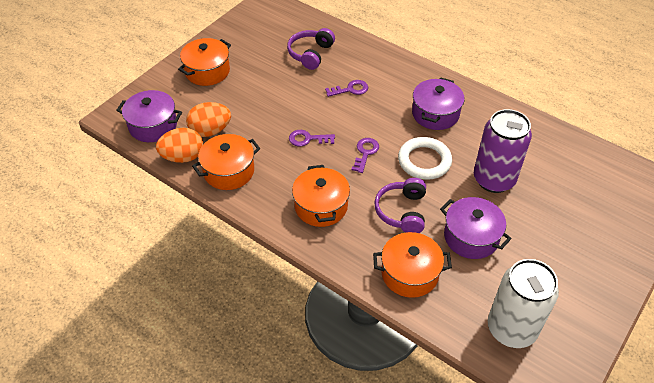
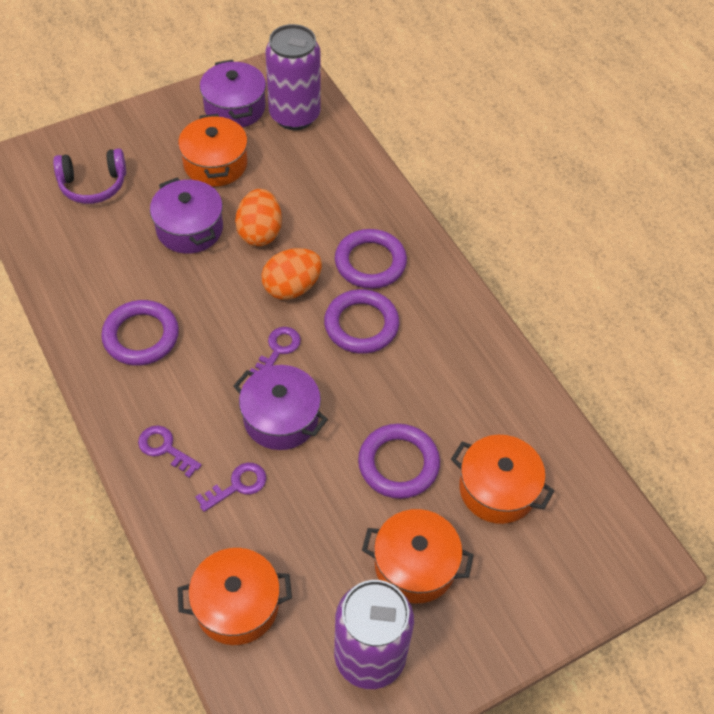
purple can: 1 -> 2
purple headphones: 2 -> 1
purple ring: 0 -> 4
white can: 1 -> 0
white ring: 1 -> 0

